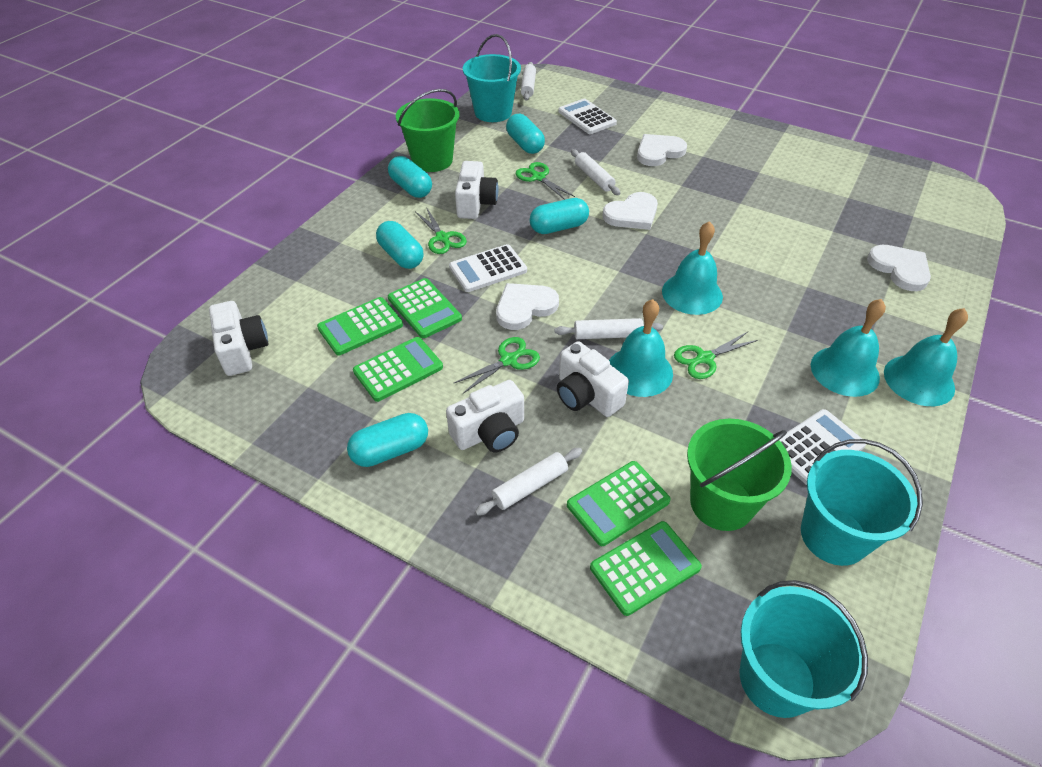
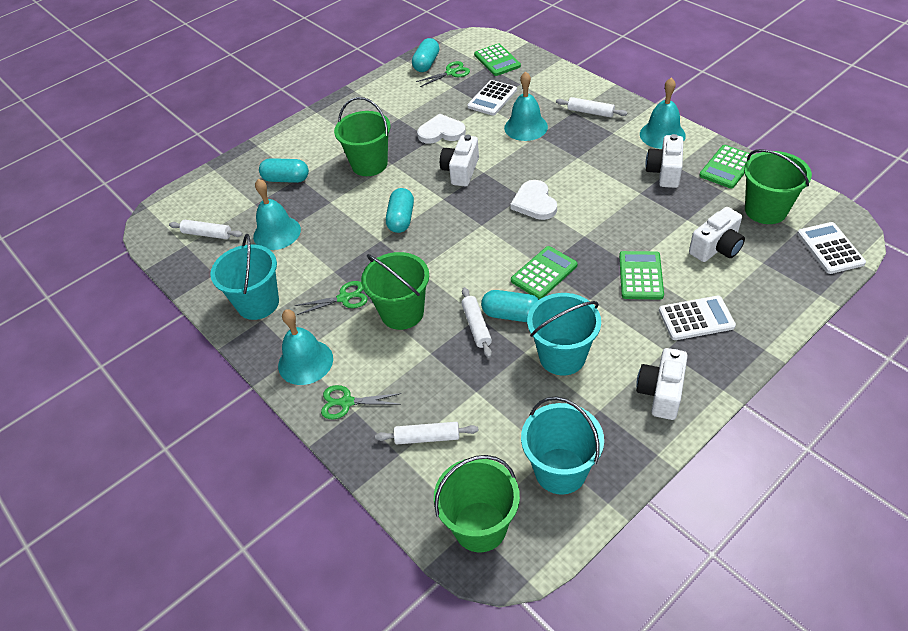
green bucket: 2 -> 4
green calculator: 5 -> 4
green scissors: 4 -> 3
turquoise capsule: 5 -> 4
white heart: 4 -> 2

